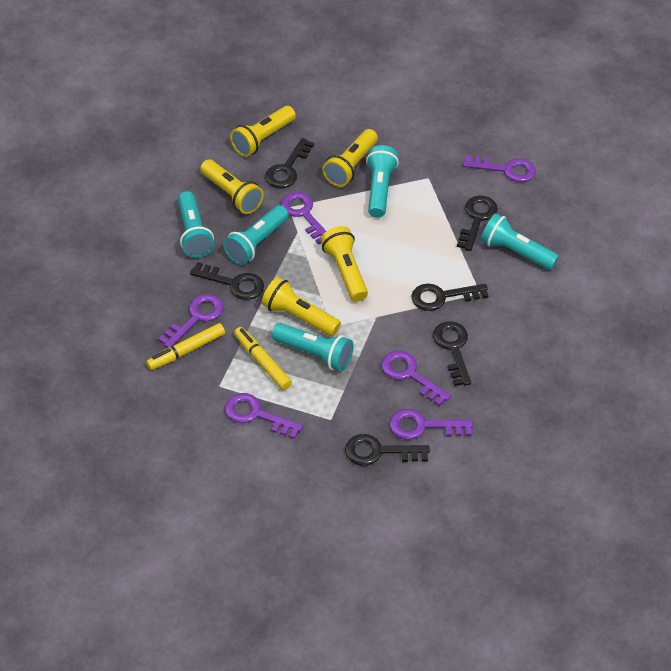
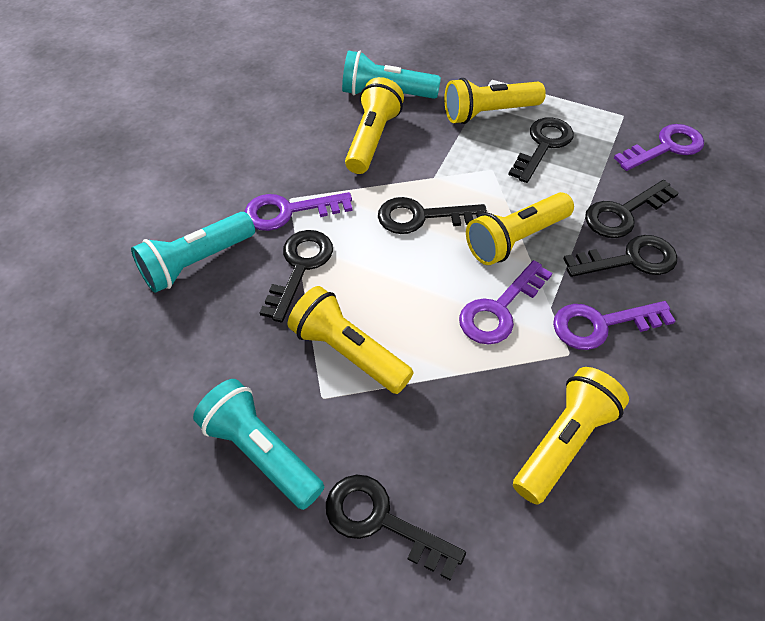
purple key: 6 -> 4
turquoise flashlight: 5 -> 3
yellow marker: 2 -> 0

